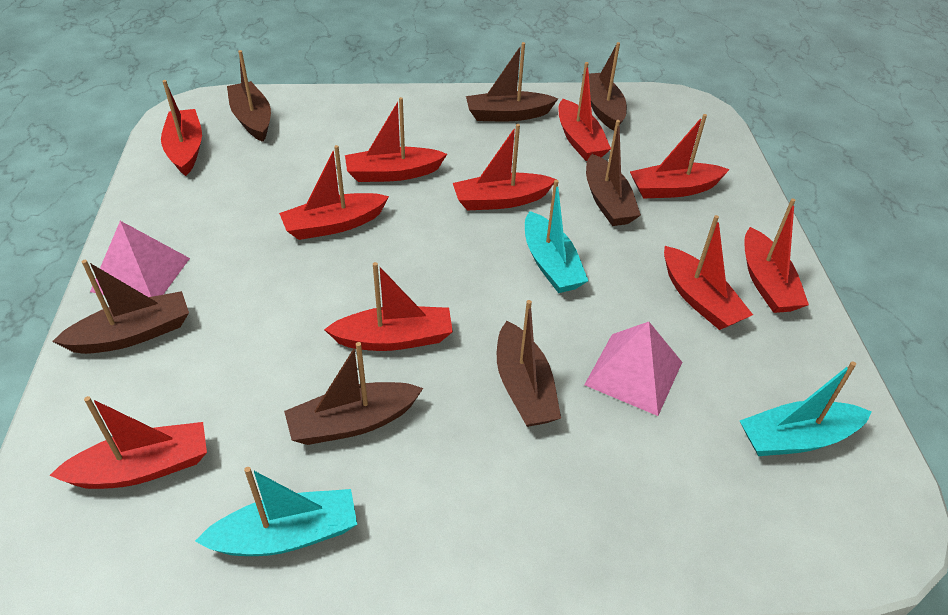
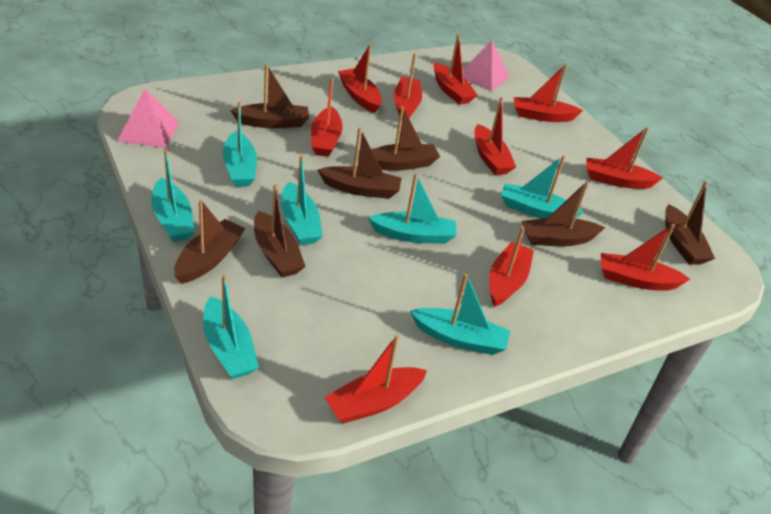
turquoise boat: 3 -> 7

